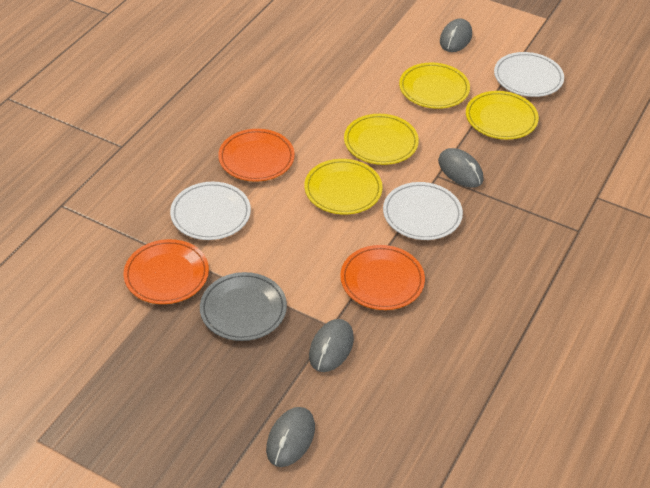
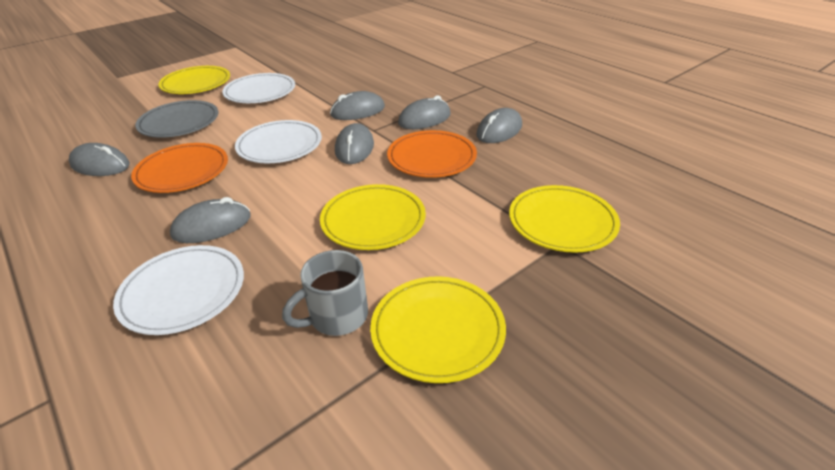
grey mouse: 4 -> 6
grey mug: 0 -> 1
orange plate: 3 -> 2

